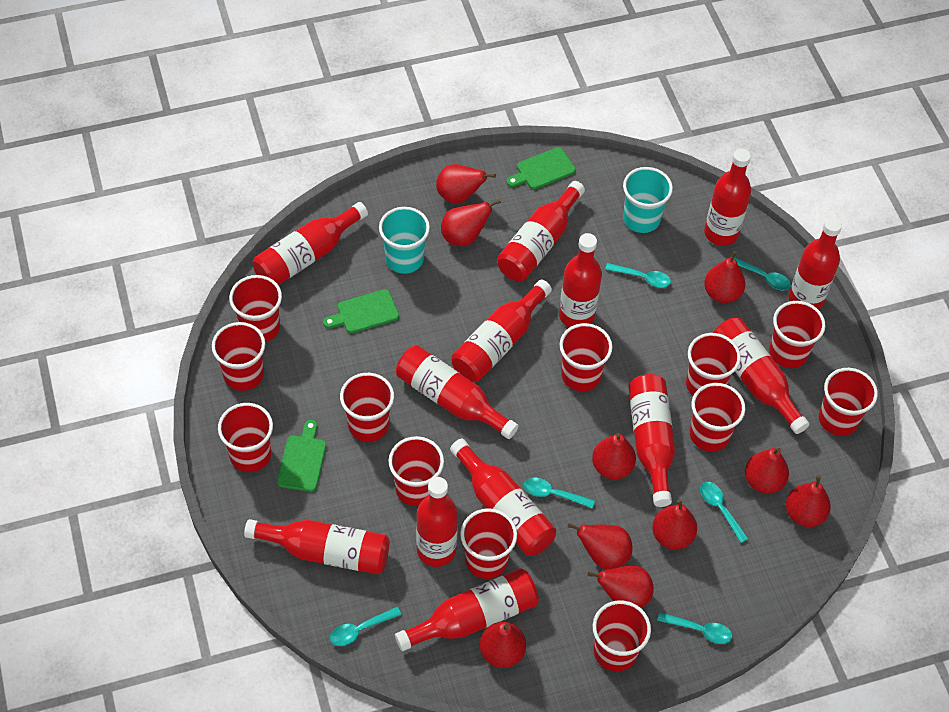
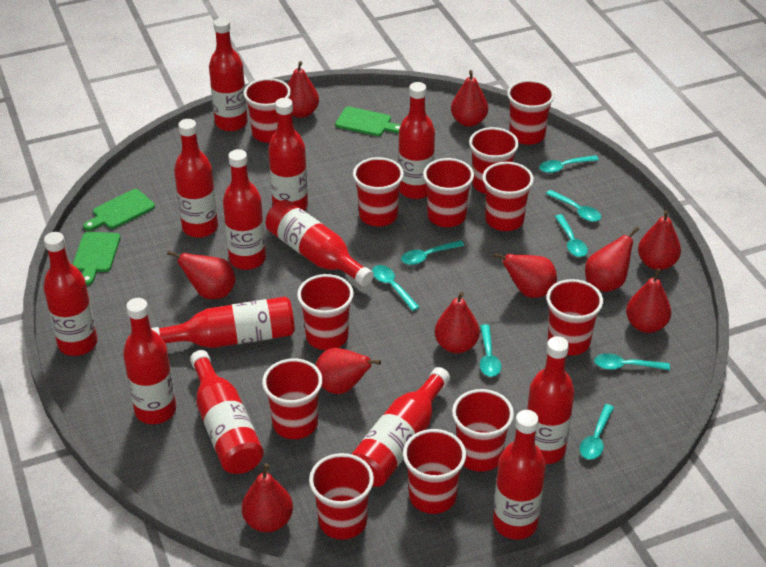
turquoise cup: 2 -> 0
turquoise spoon: 6 -> 8

